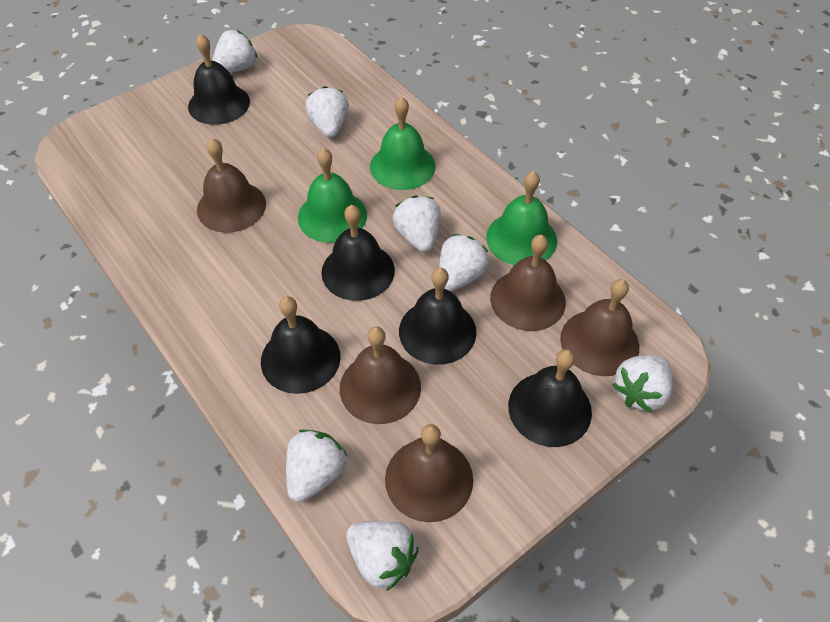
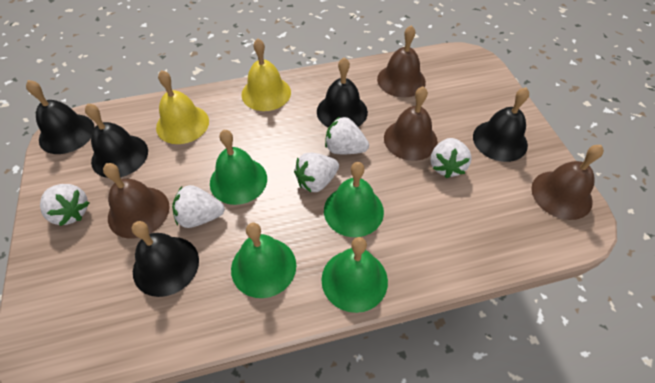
brown bell: 5 -> 4
green bell: 3 -> 4
white strawberry: 7 -> 5
yellow bell: 0 -> 2

